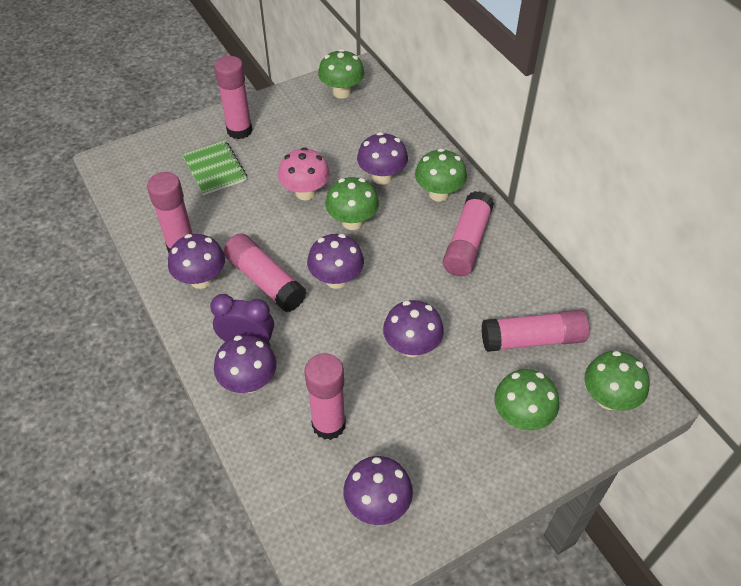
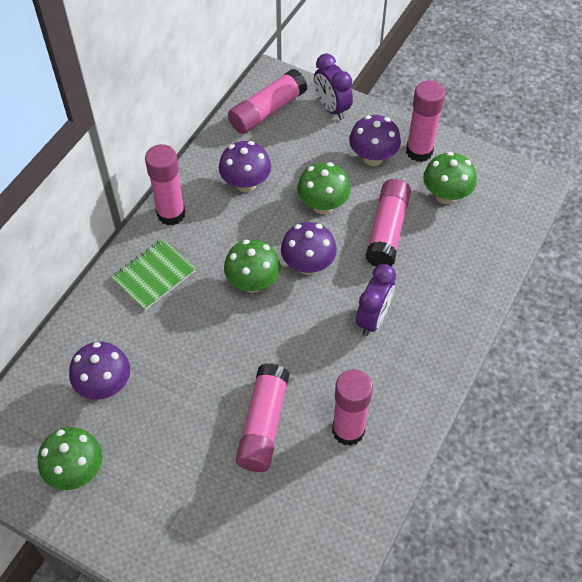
green mushroom: 5 -> 4
pink mushroom: 1 -> 0
purple clock: 1 -> 2
purple mushroom: 6 -> 4

